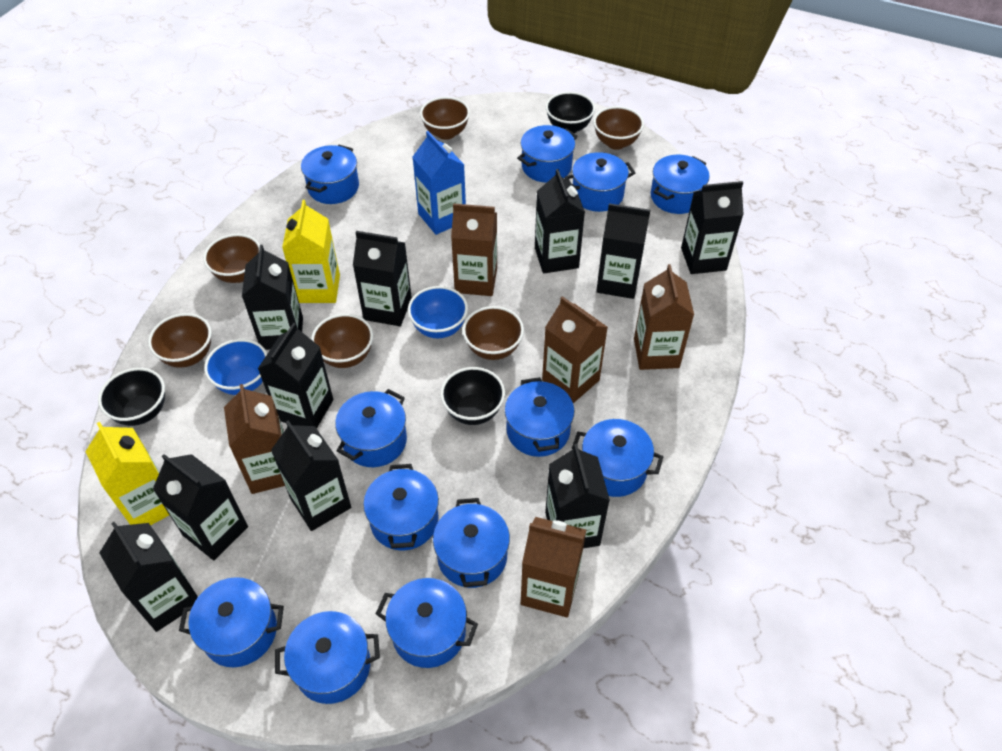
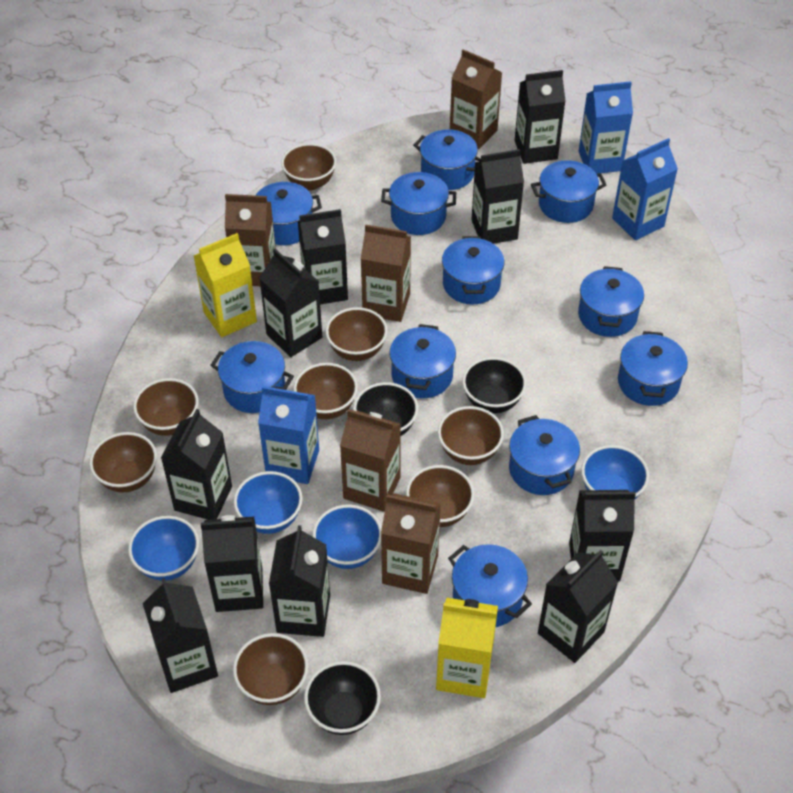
blue bowl: 2 -> 4
blue carton: 1 -> 3
blue pot: 12 -> 11
brown bowl: 6 -> 8

